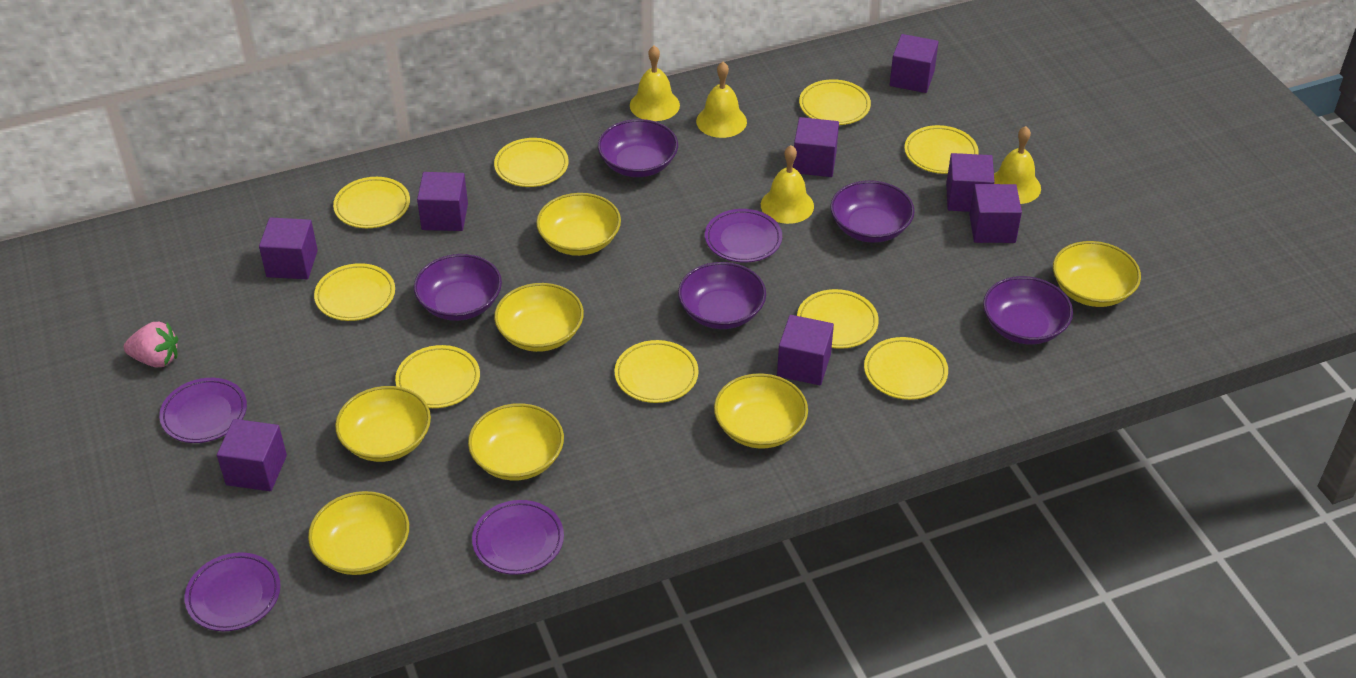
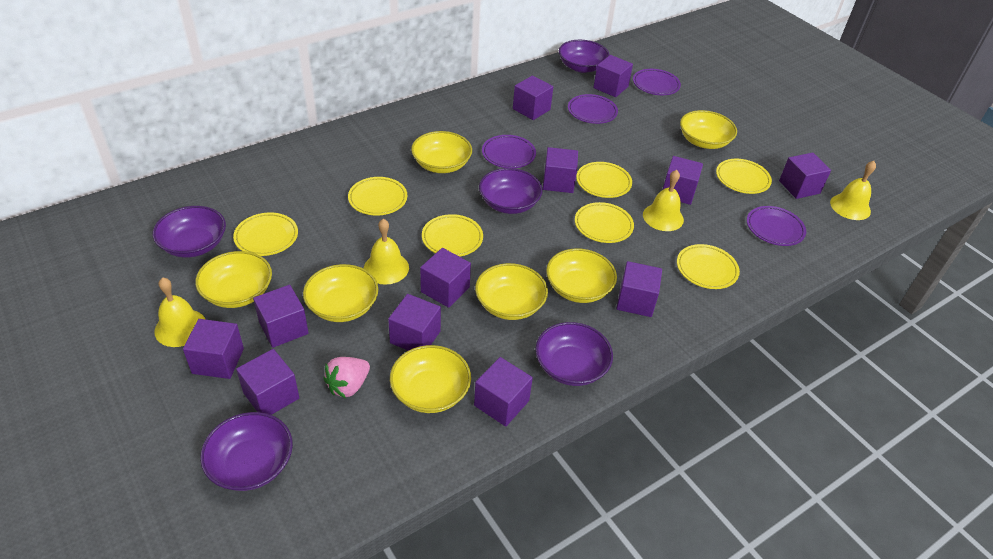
purple cube: 8 -> 12
yellow plate: 9 -> 7

